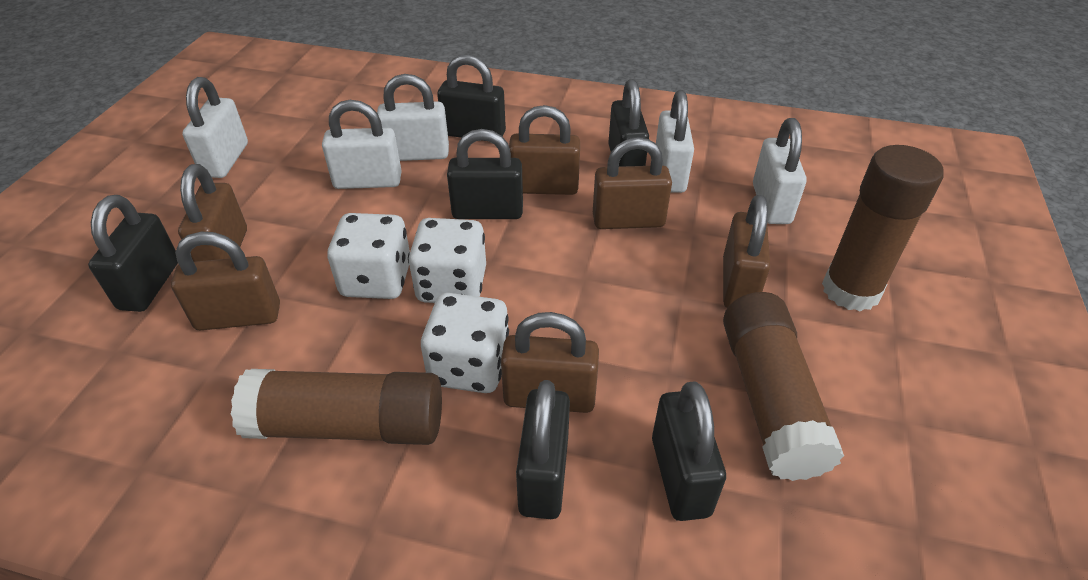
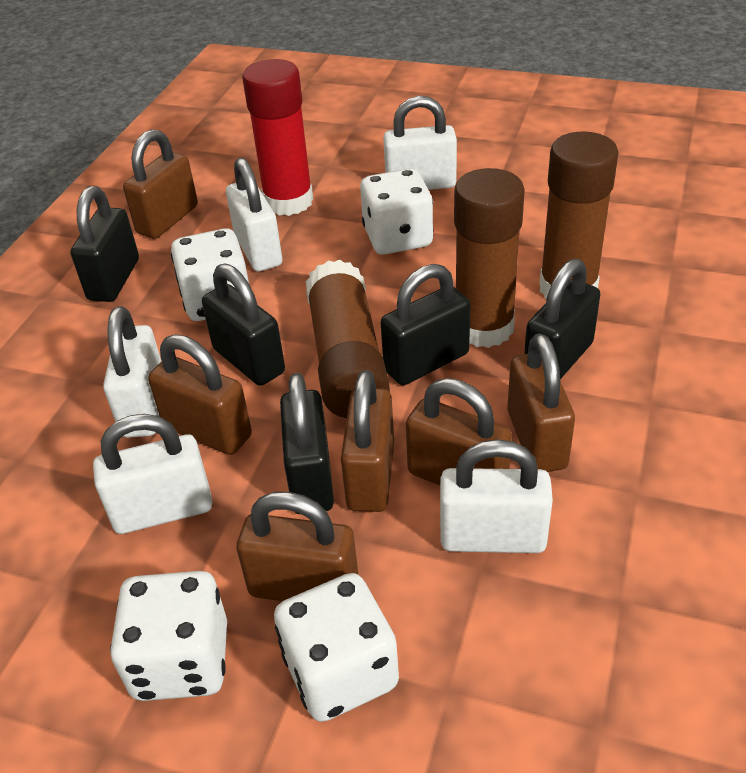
black padlock: 6 -> 5
red glue stick: 0 -> 1
white dice: 3 -> 4

